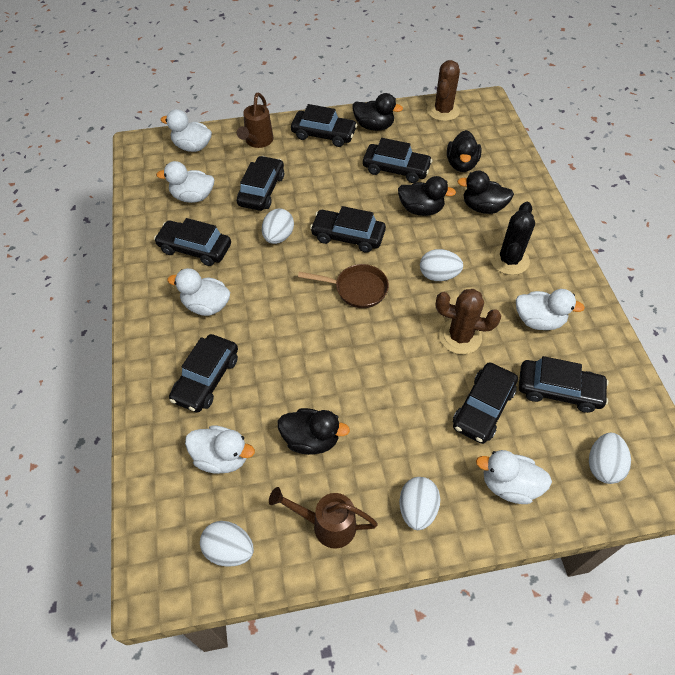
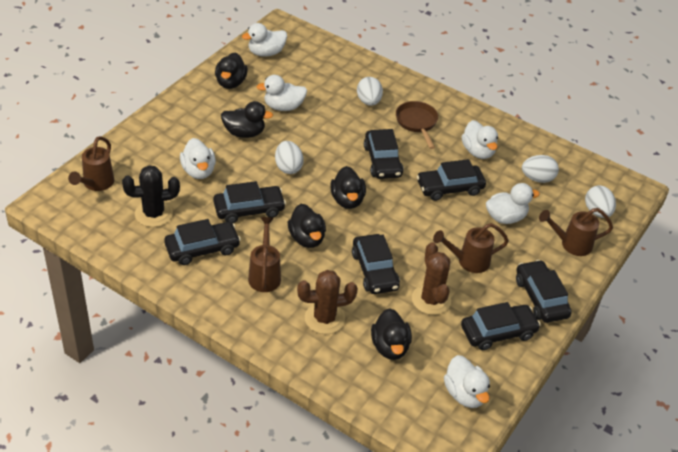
black car: 8 -> 7
brown watering can: 2 -> 4
white egg: 5 -> 4

